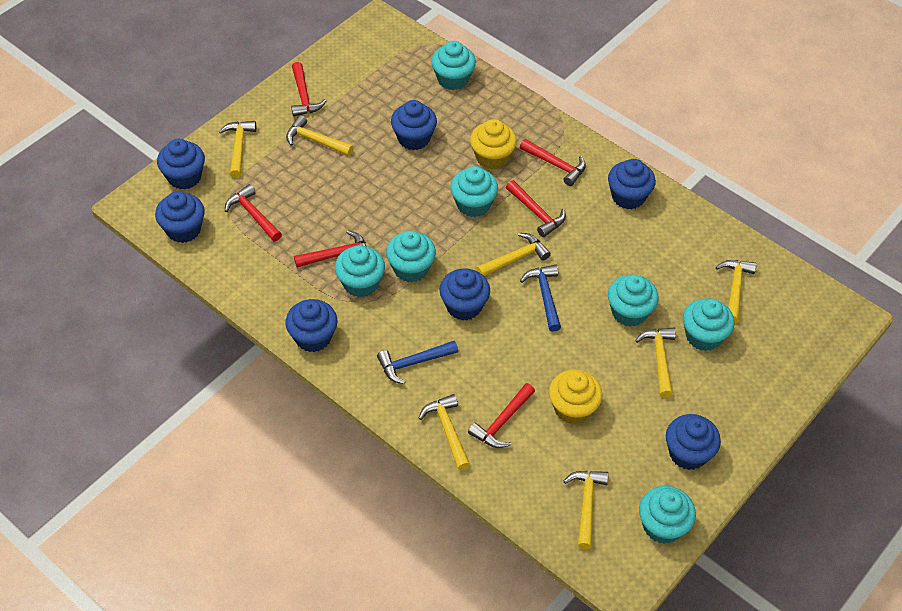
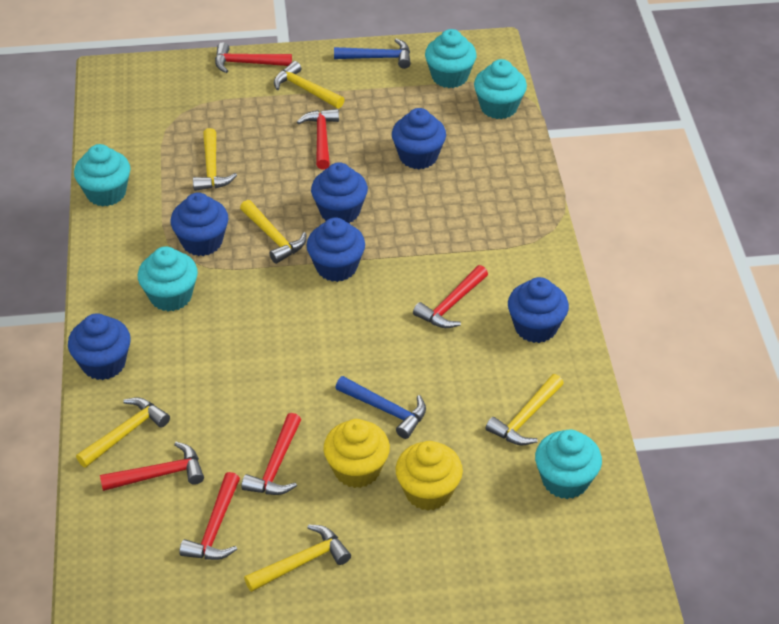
blue cupcake: 7 -> 6
turquoise cupcake: 7 -> 5
yellow hammer: 7 -> 6

